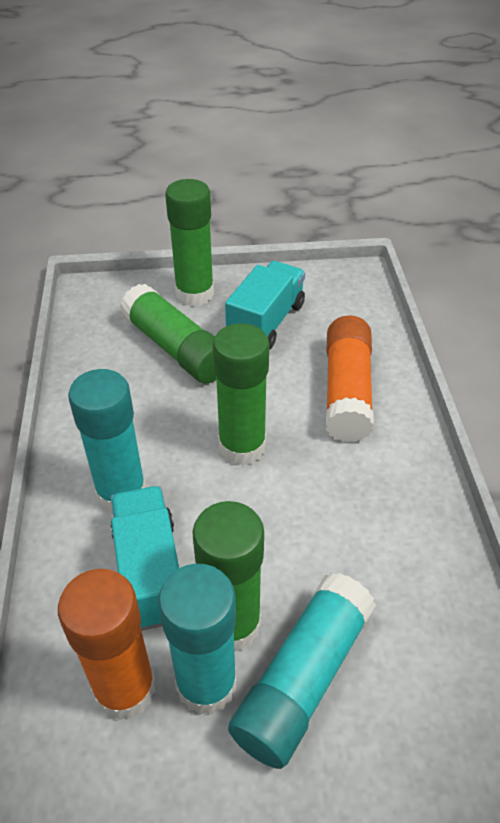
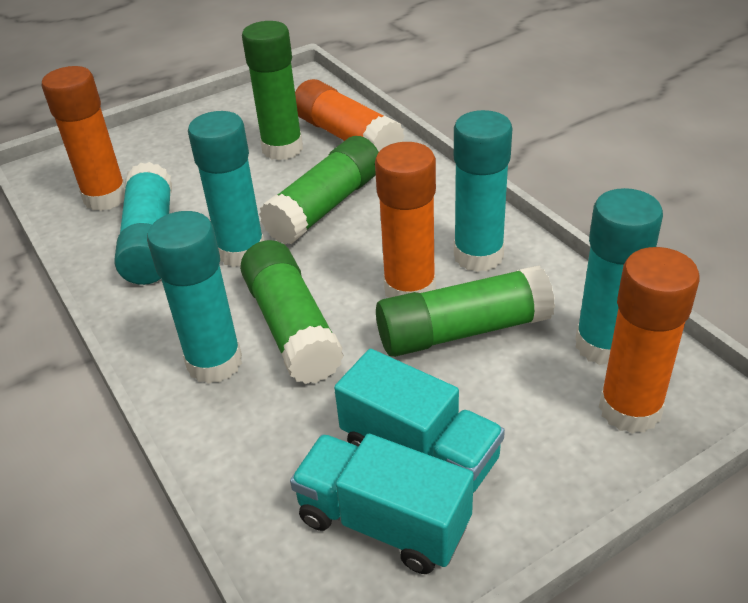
orange glue stick: 2 -> 4
turquoise glue stick: 3 -> 5

